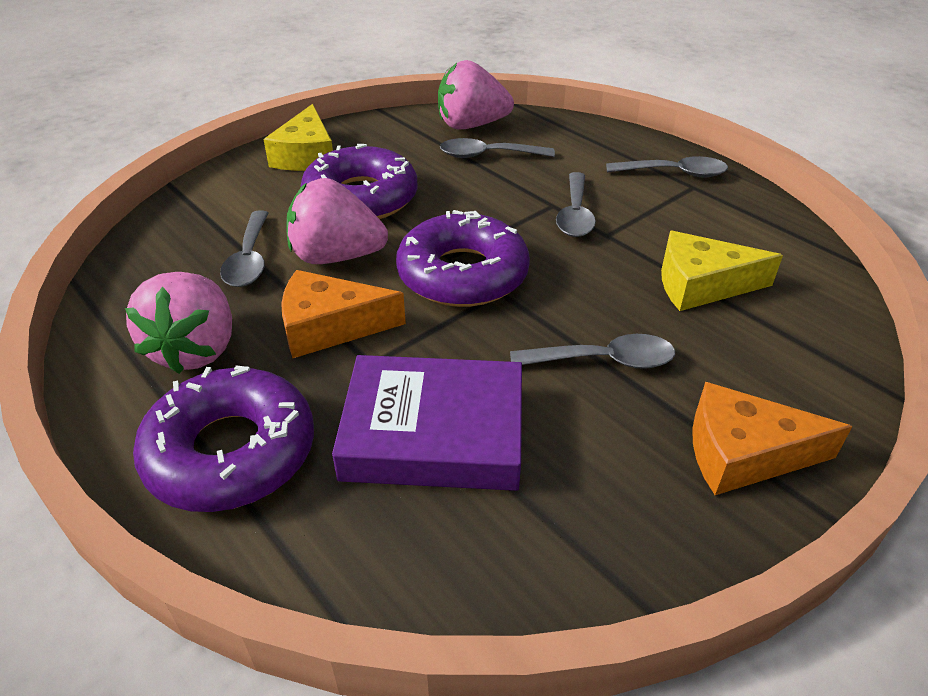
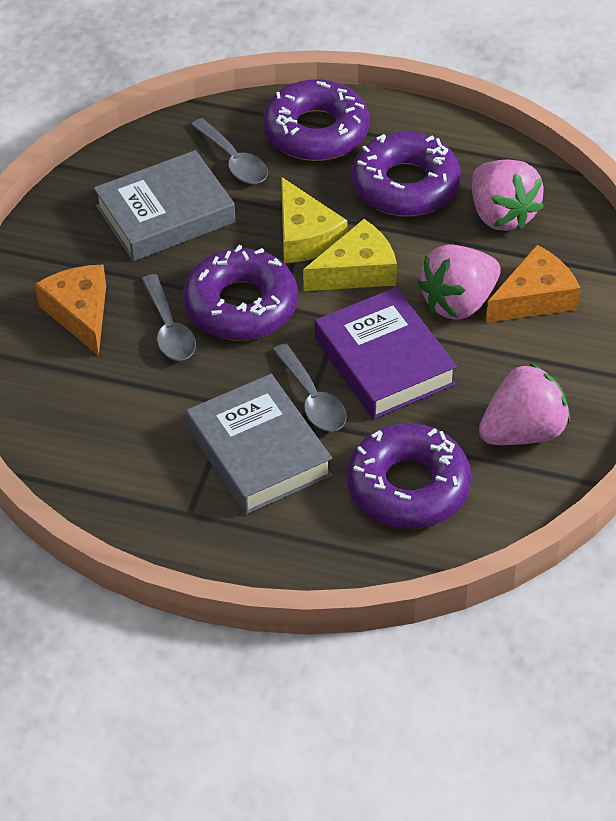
grey book: 0 -> 2
grey spoon: 5 -> 3
purple donut: 3 -> 4

